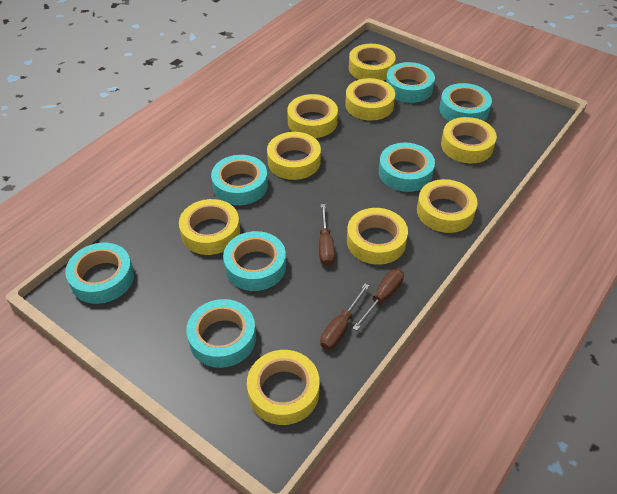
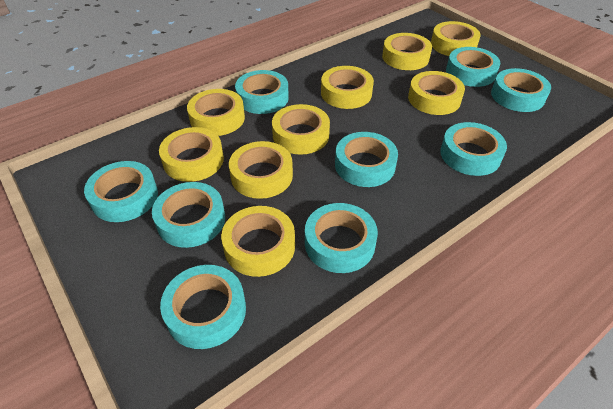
brown screwdriver: 3 -> 0
turquoise tape: 7 -> 9

